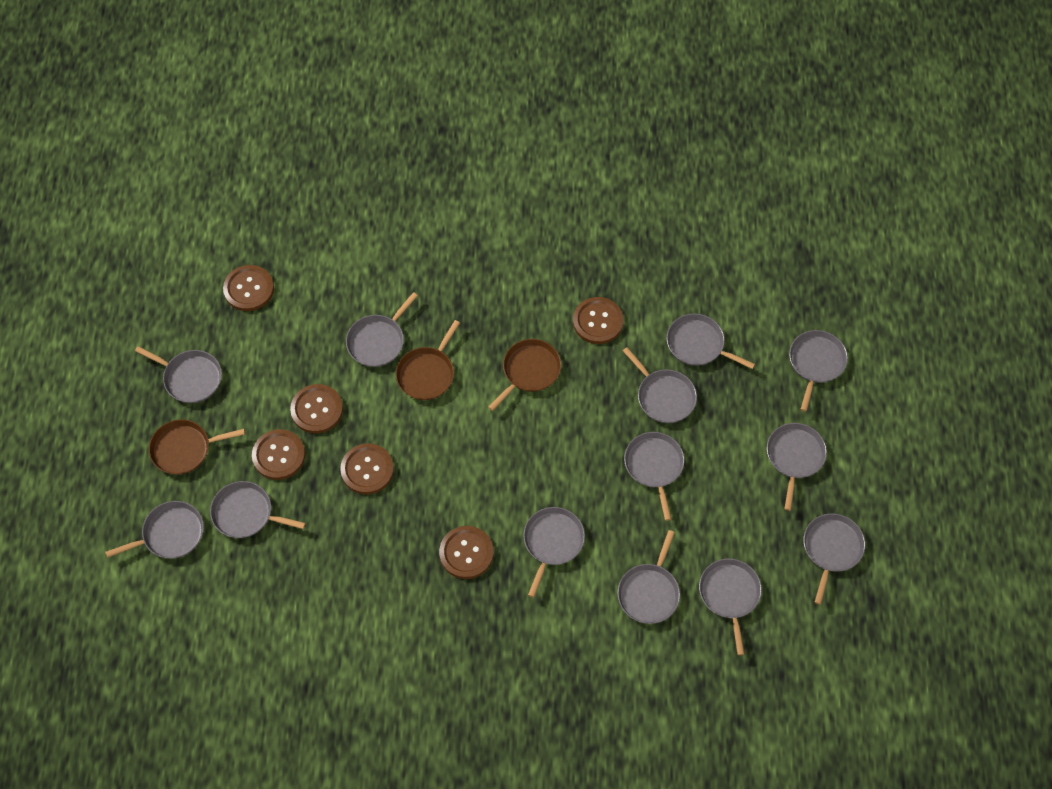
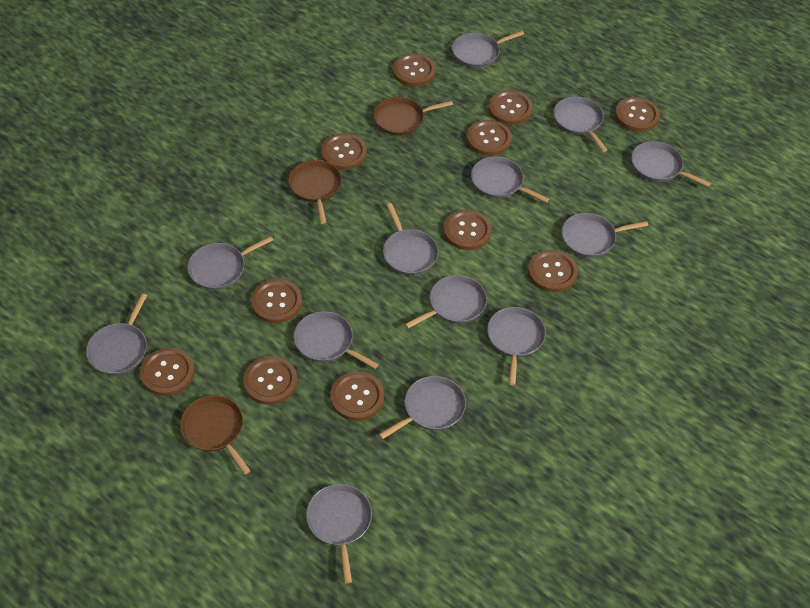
brown button: 6 -> 11

